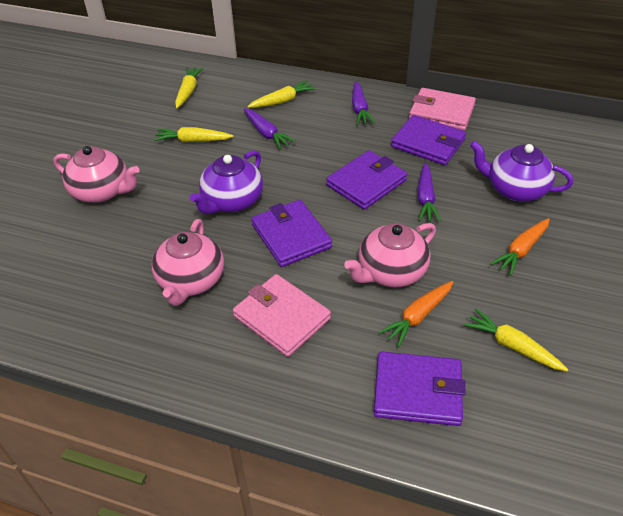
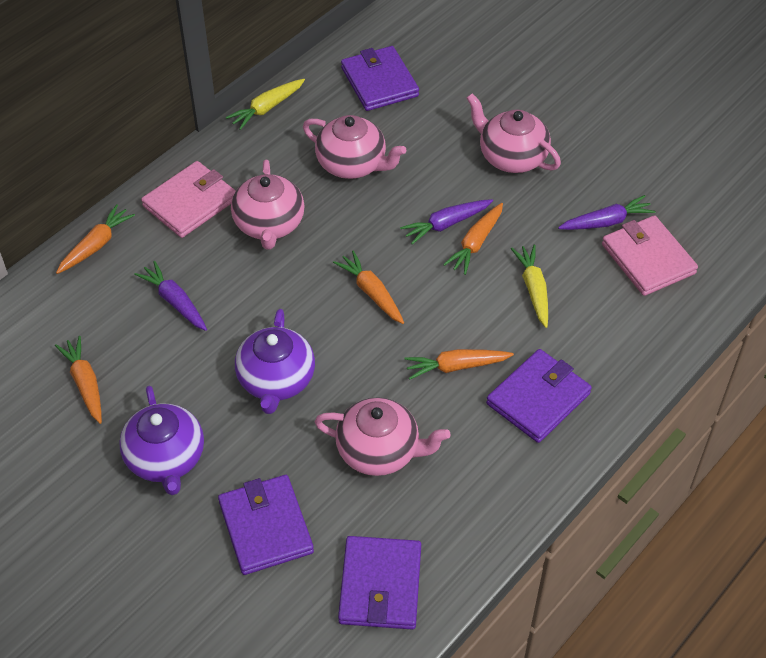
orange carrot: 2 -> 5
pink teapot: 3 -> 4
yellow carrot: 4 -> 2

